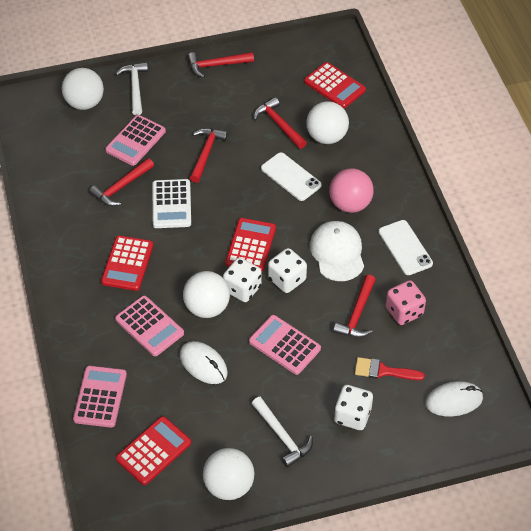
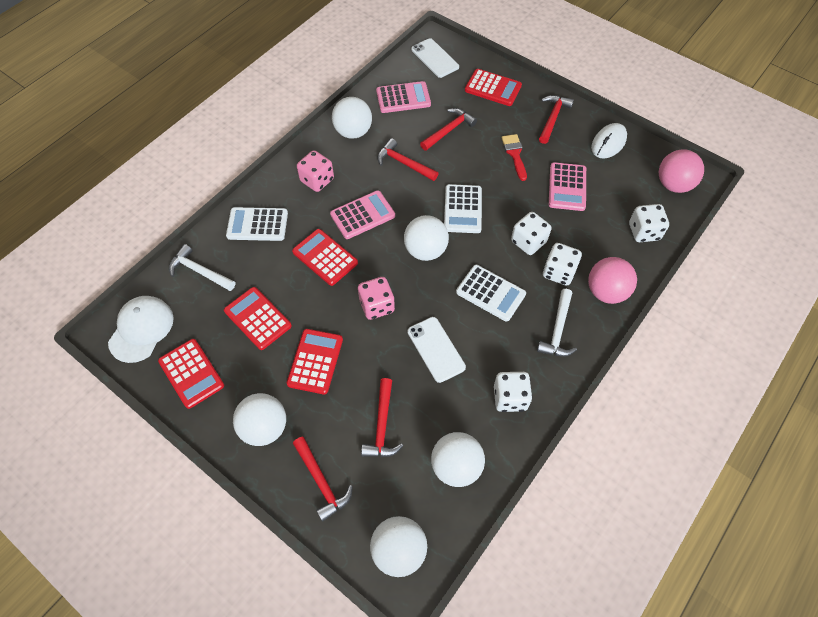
pink ball: 1 -> 2
pink calculator: 4 -> 3
pink dice: 1 -> 2
red calculator: 4 -> 5
white ball: 4 -> 5
white calculator: 1 -> 3
white dice: 3 -> 4
white mouse: 2 -> 1

